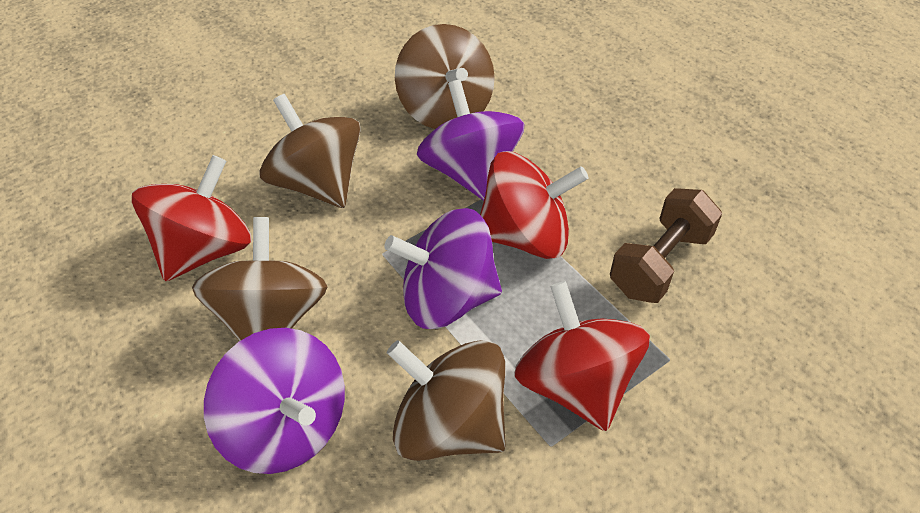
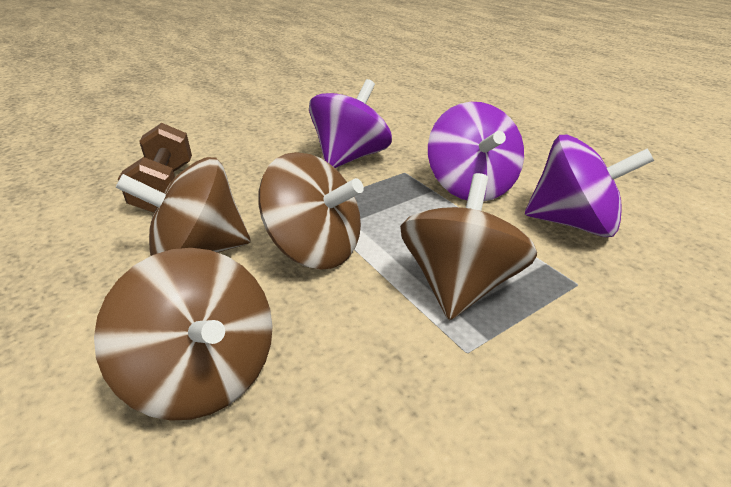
red spinning top: 3 -> 0

